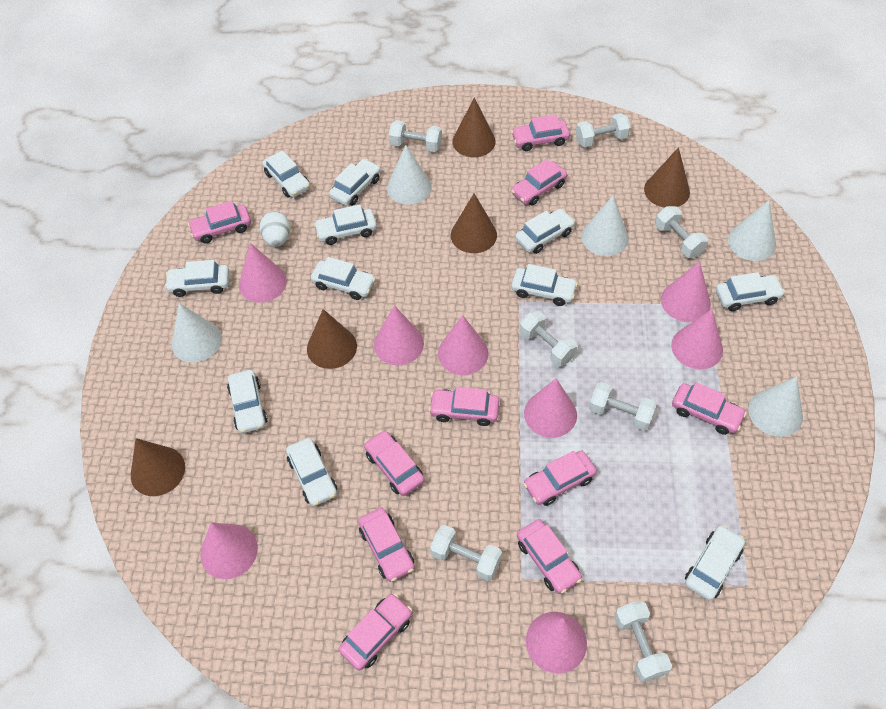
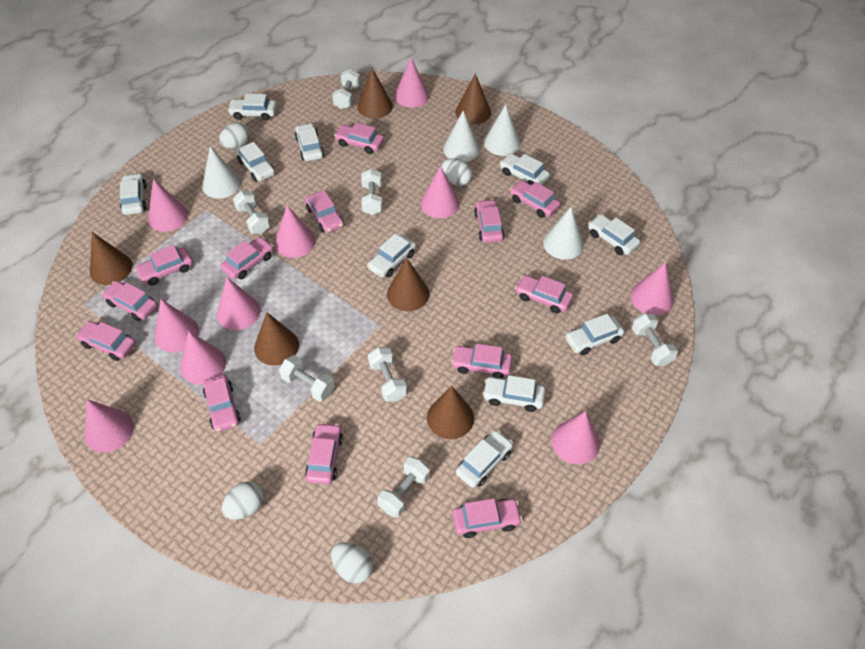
brown cone: 5 -> 6
pink car: 10 -> 13
pink cone: 8 -> 10
white car: 11 -> 10
white cone: 5 -> 4
white egg: 1 -> 4

